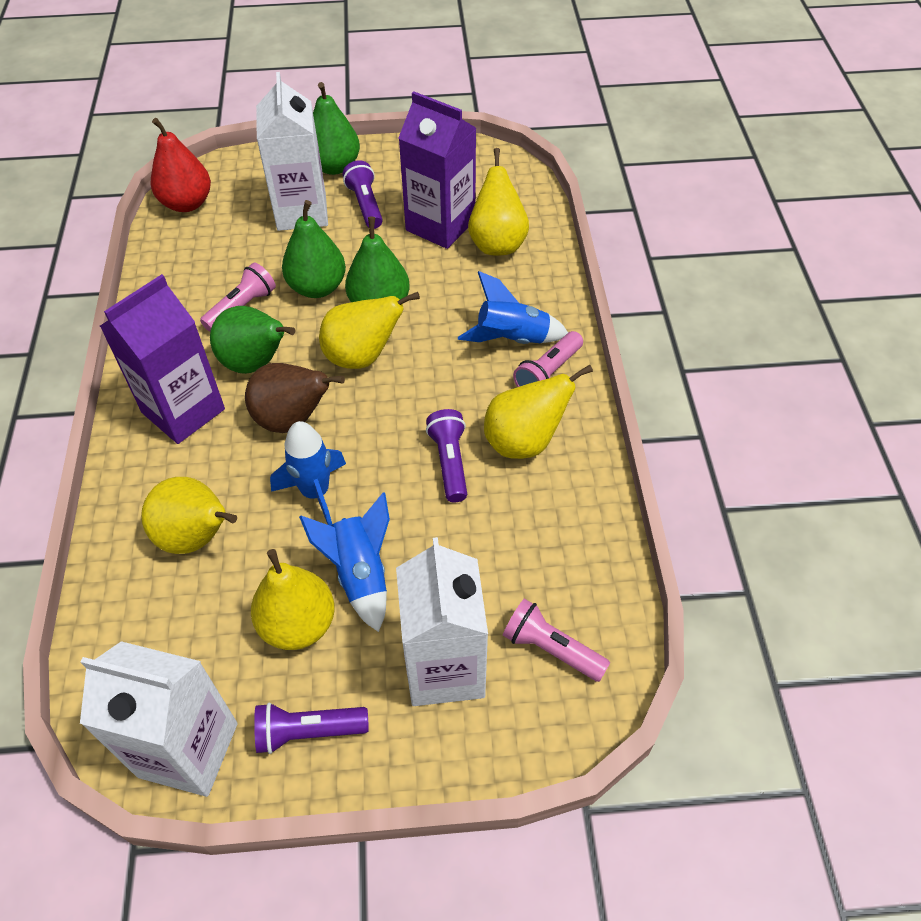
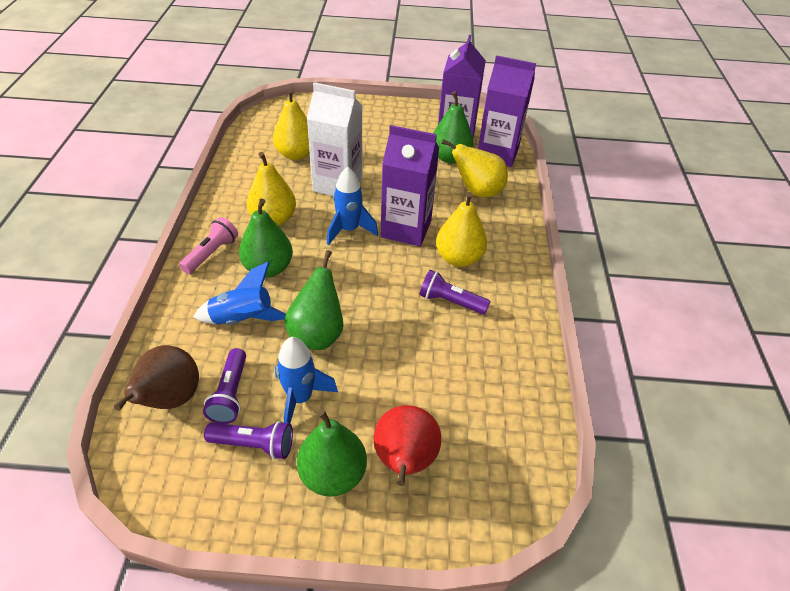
pink flashlight: 3 -> 1
purple carton: 2 -> 3
white carton: 3 -> 1
yellow pear: 5 -> 4

